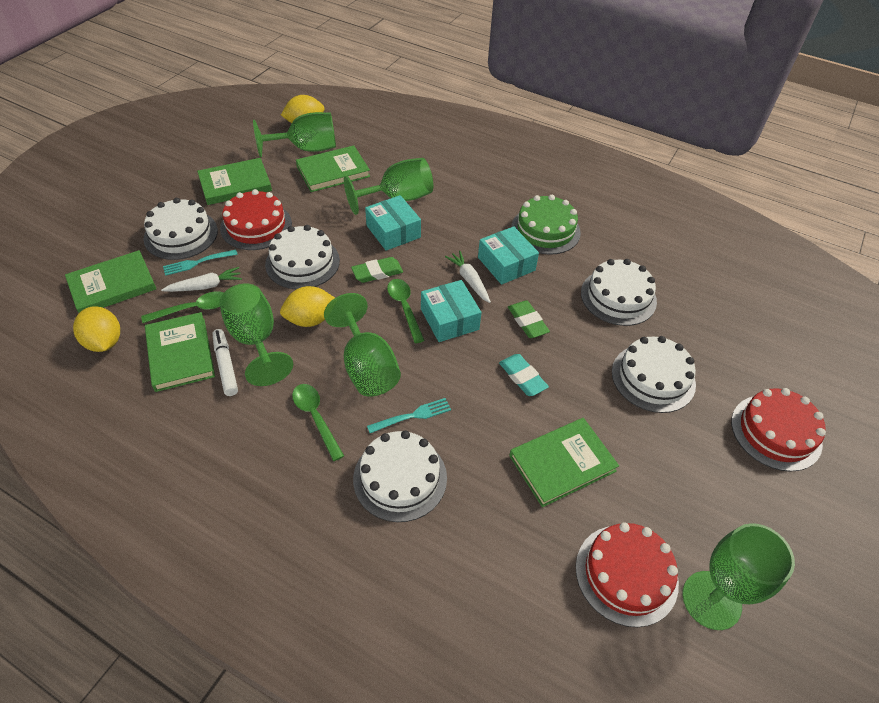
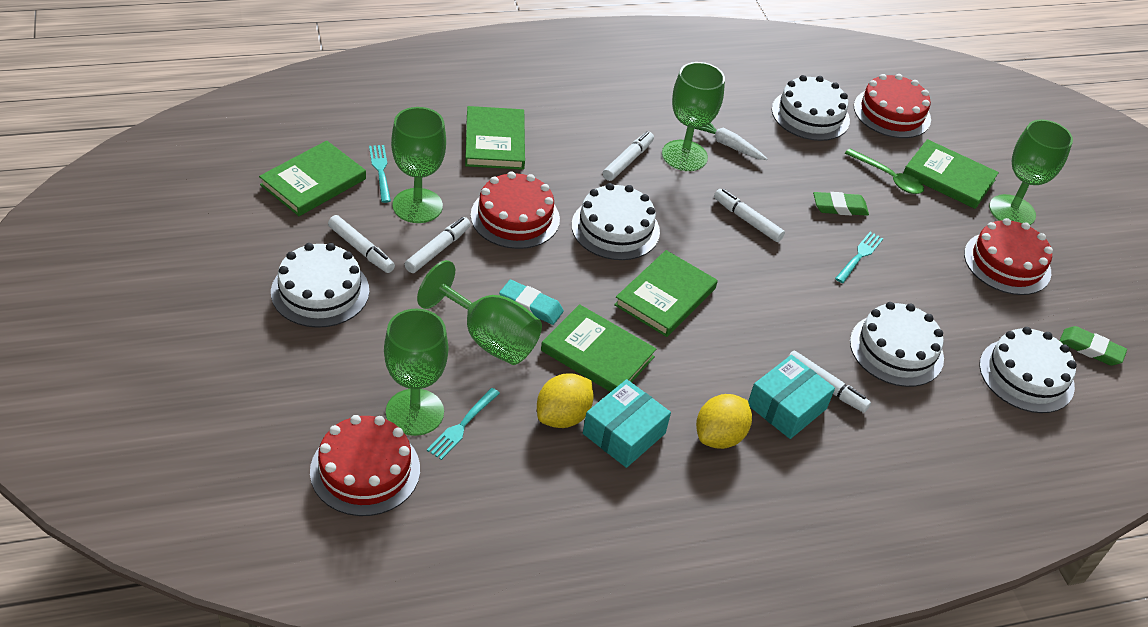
green cake: 1 -> 0
green spoon: 3 -> 1
red cake: 3 -> 4
turquoise box: 3 -> 2
turquoise fork: 2 -> 3
white carrot: 2 -> 1
white marker: 1 -> 5
yellow lemon: 3 -> 2

